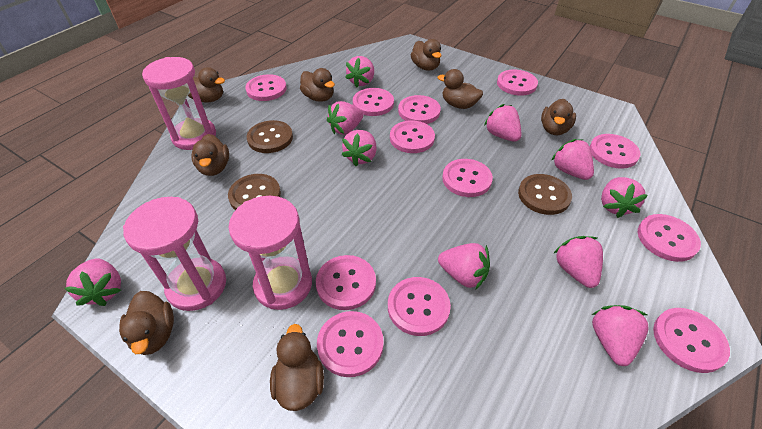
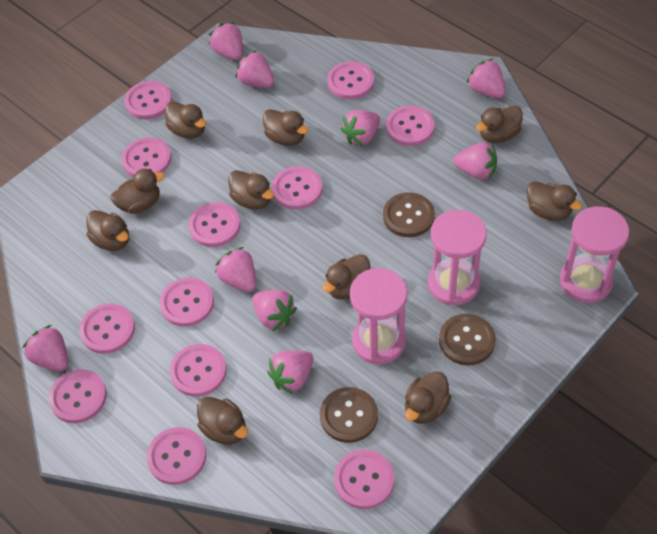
brown duck: 8 -> 10
pink strawberry: 10 -> 9

